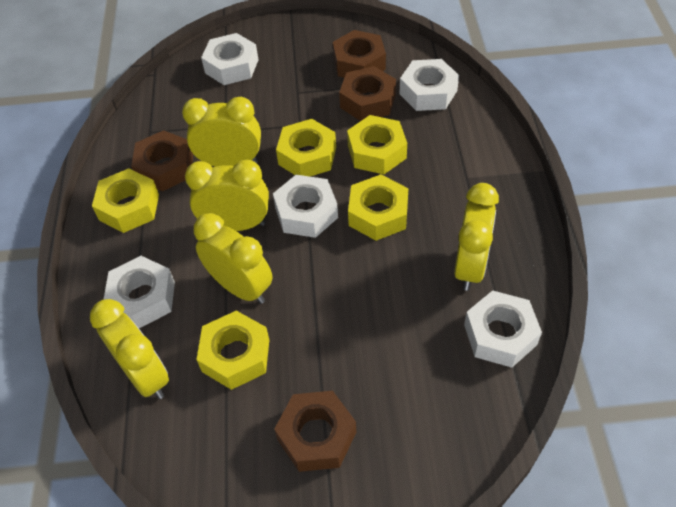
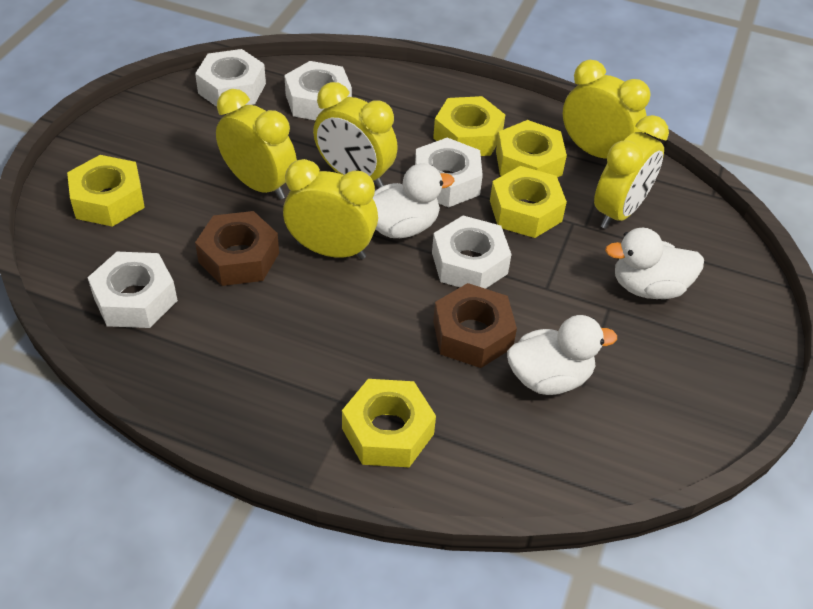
brown nut: 4 -> 2
white duck: 0 -> 3

